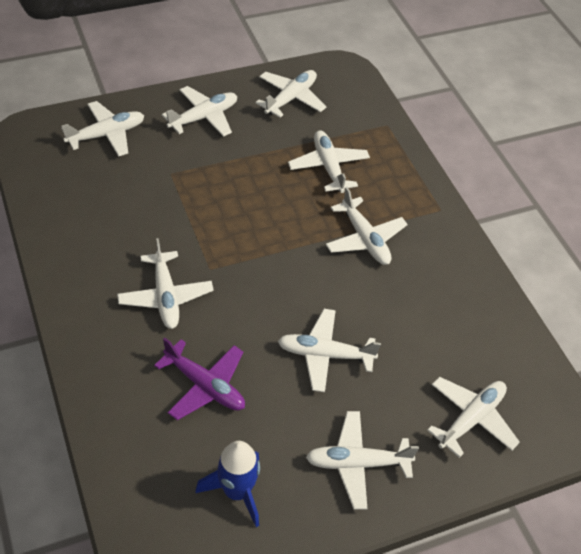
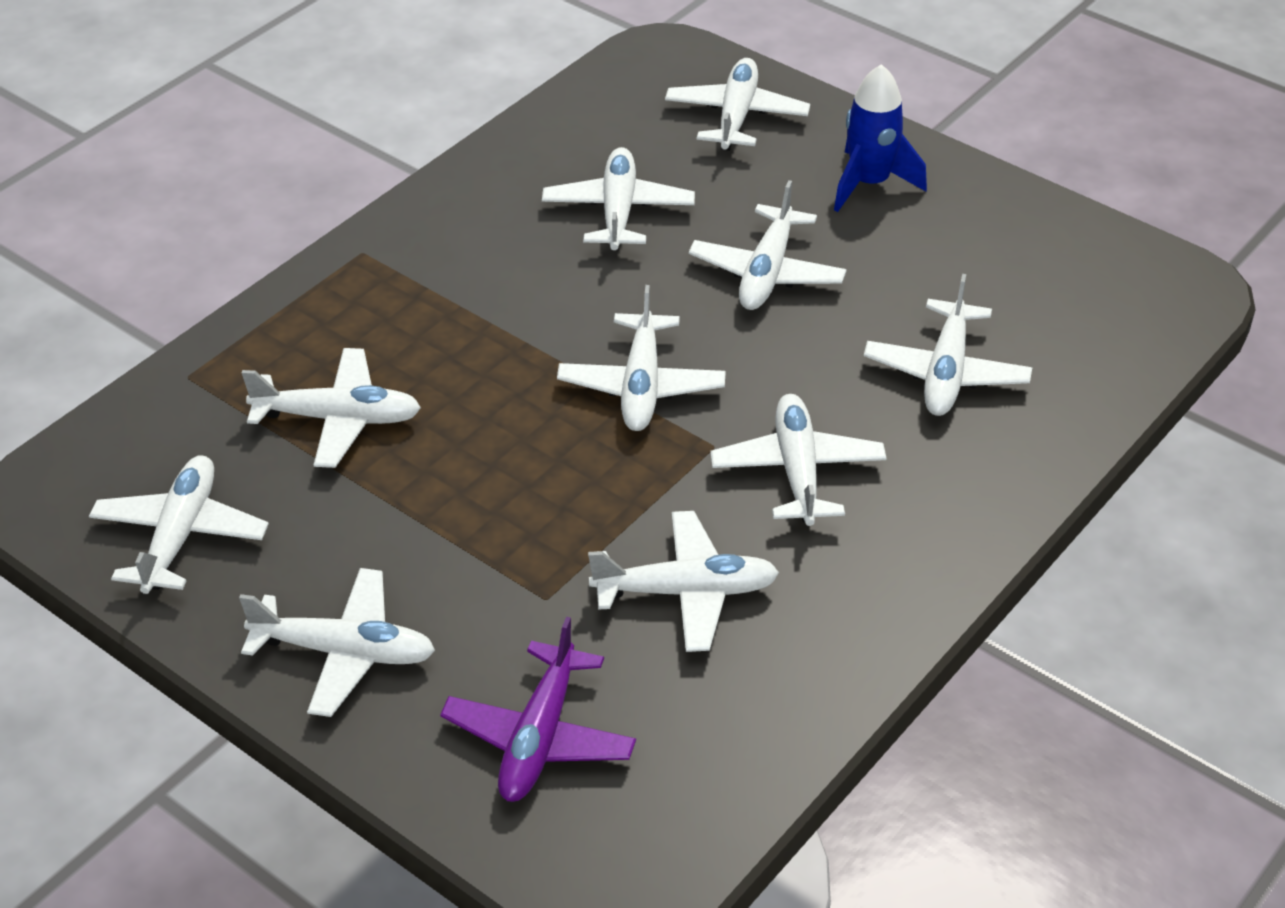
white plane: 9 -> 10

